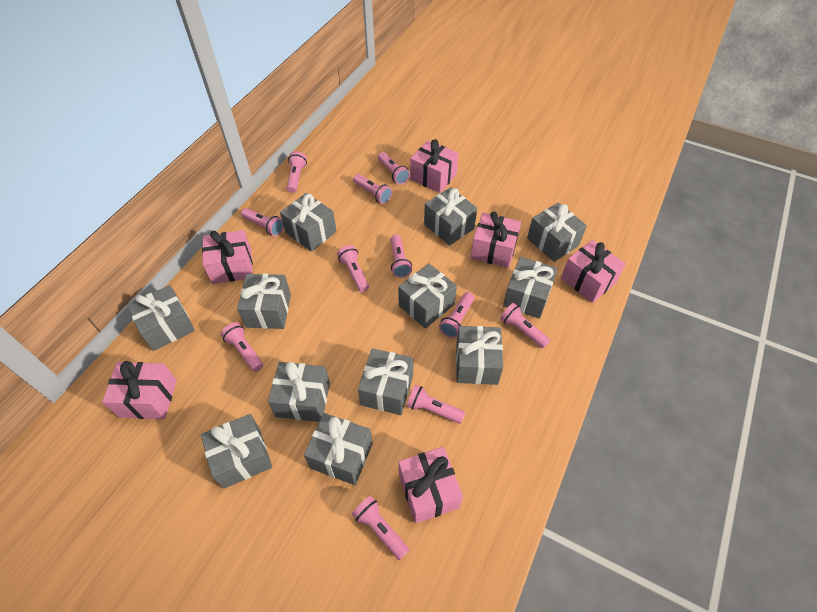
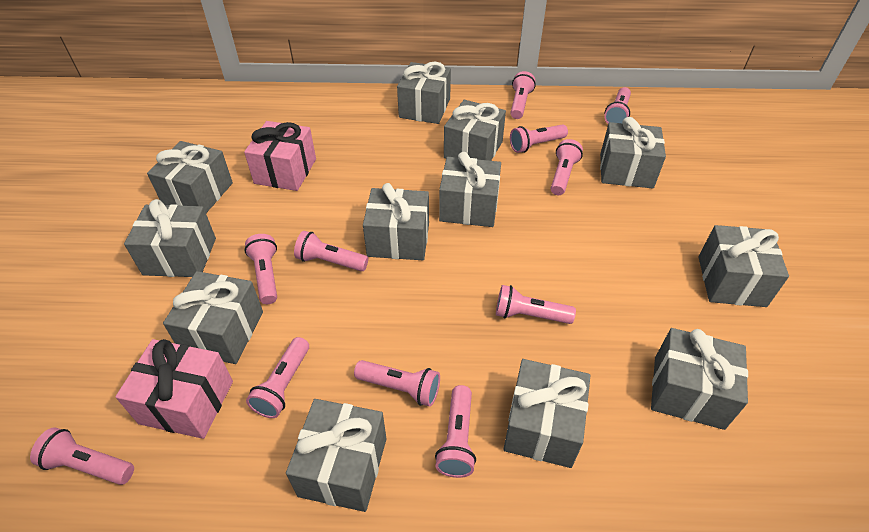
pink gift: 6 -> 2

